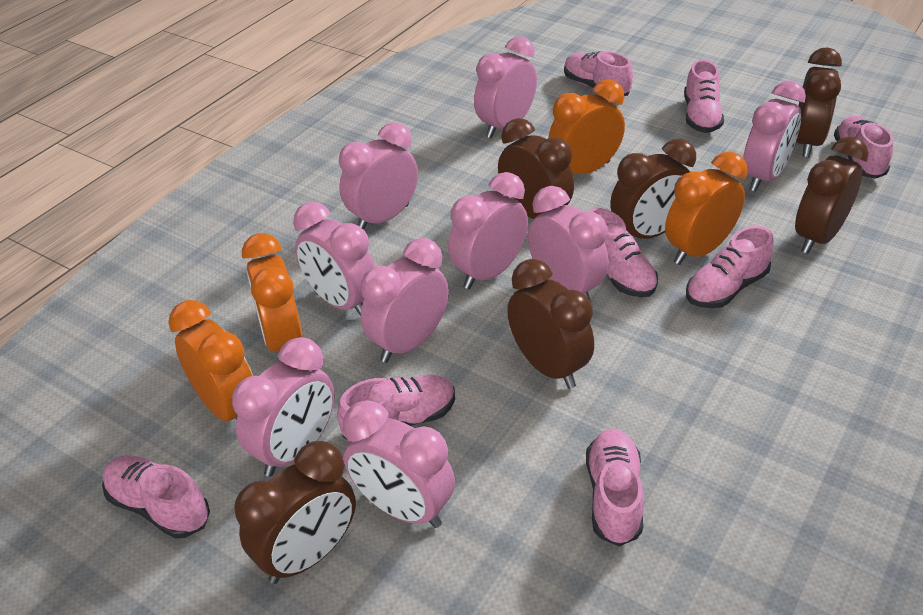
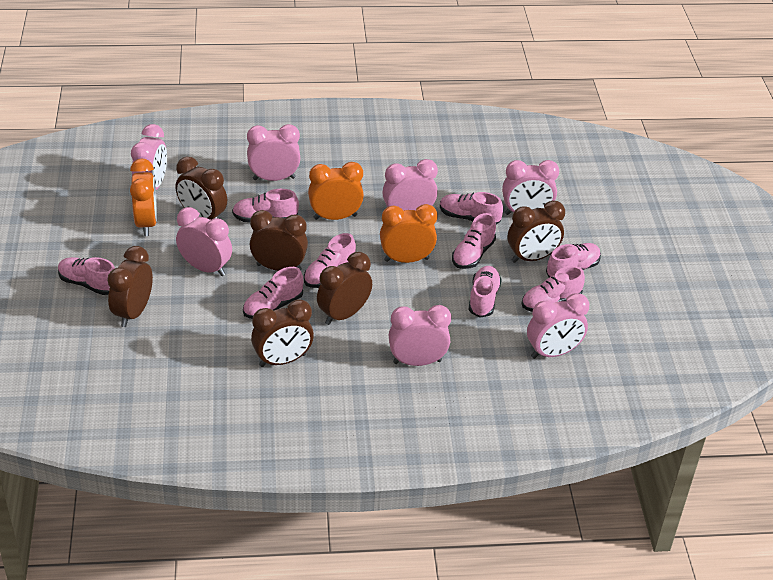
orange clock: 4 -> 3
pink clock: 9 -> 7
pink shoe: 8 -> 9

